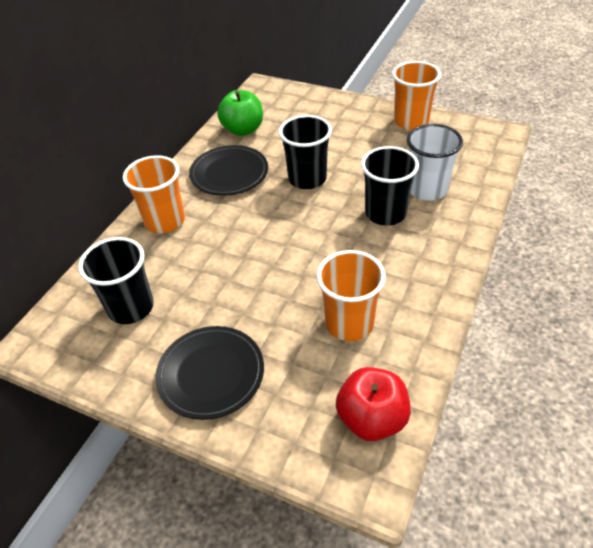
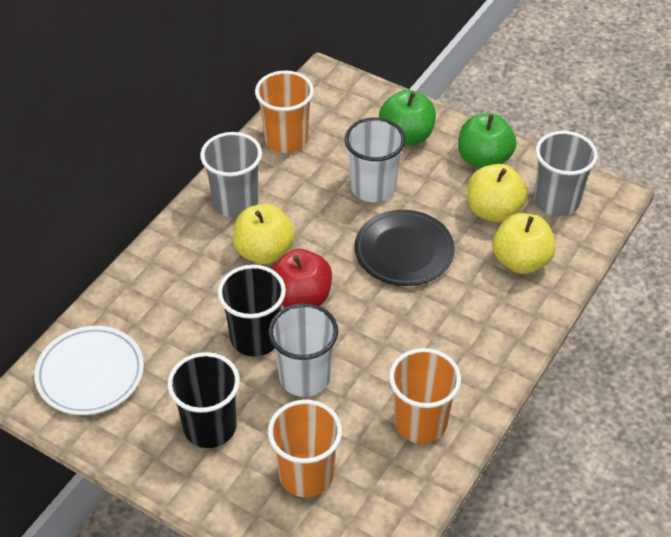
black cup: 3 -> 2
black plate: 2 -> 1
green apple: 1 -> 2
grey cup: 0 -> 2
white cup: 1 -> 2
white plate: 0 -> 1
yellow apple: 0 -> 3

